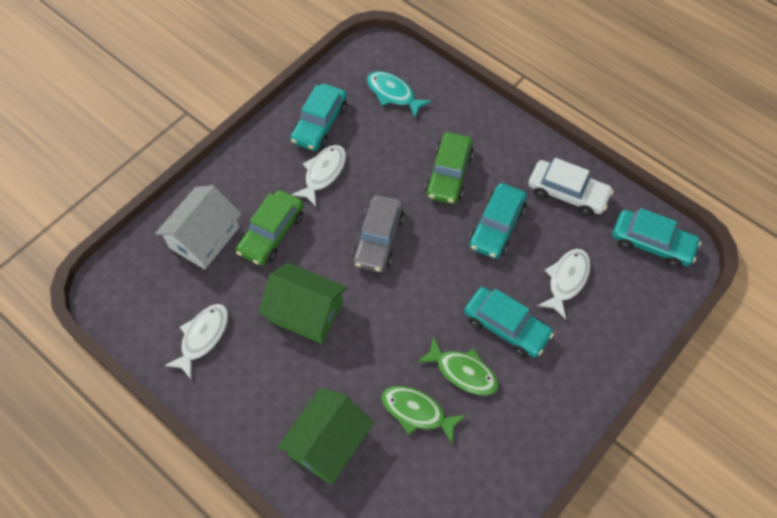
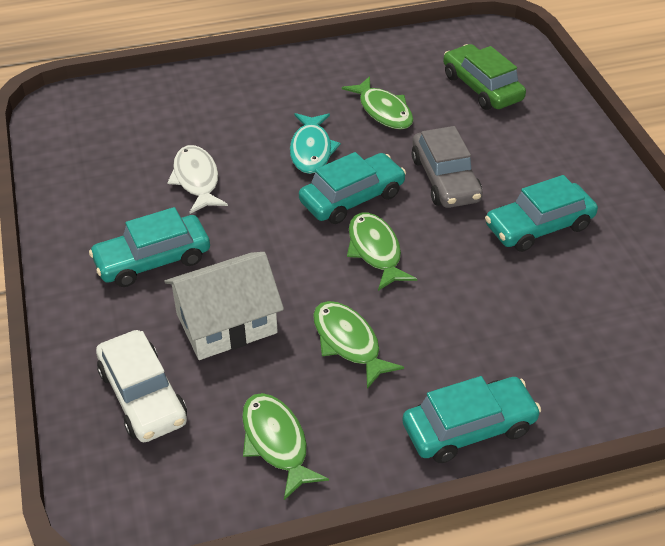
green car: 2 -> 1
green fish: 2 -> 4
green house: 2 -> 0
white fish: 3 -> 1

